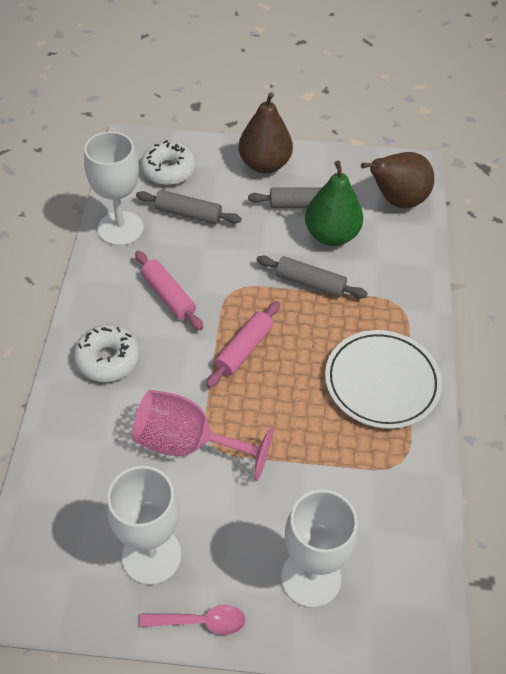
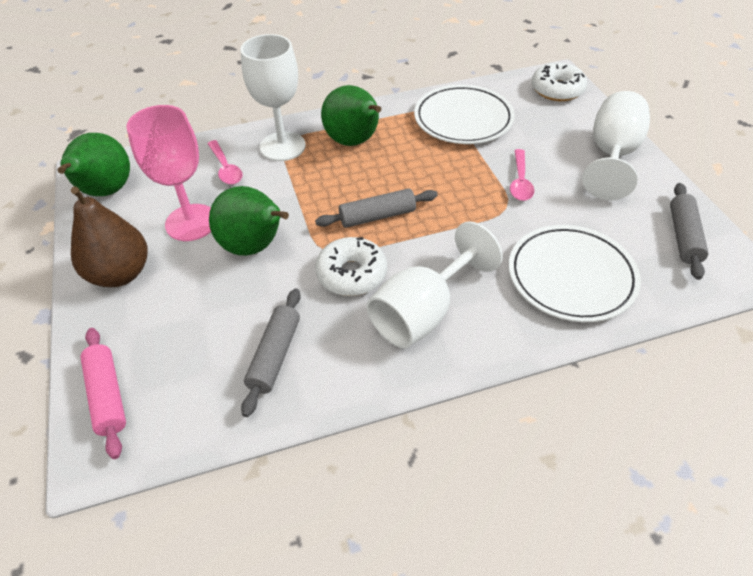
brown pear: 2 -> 1
green pear: 1 -> 3
pink rolling pin: 2 -> 1
pink spoon: 1 -> 2
white plate: 1 -> 2

